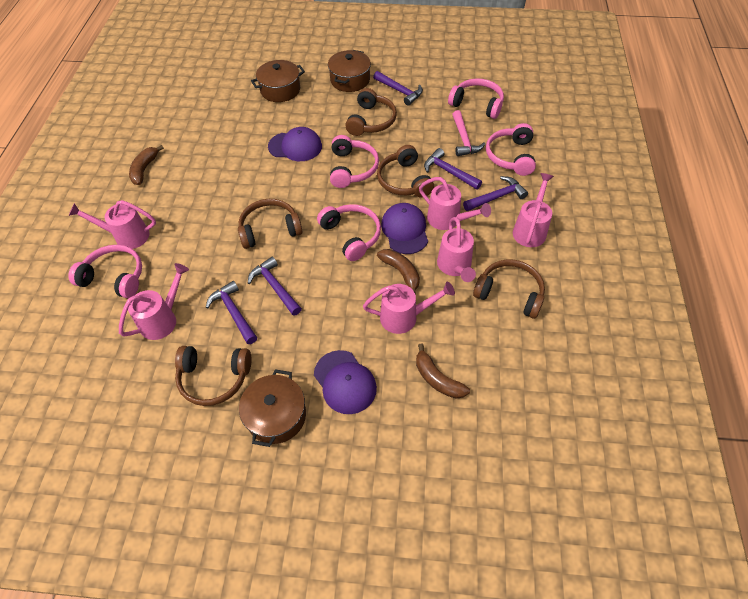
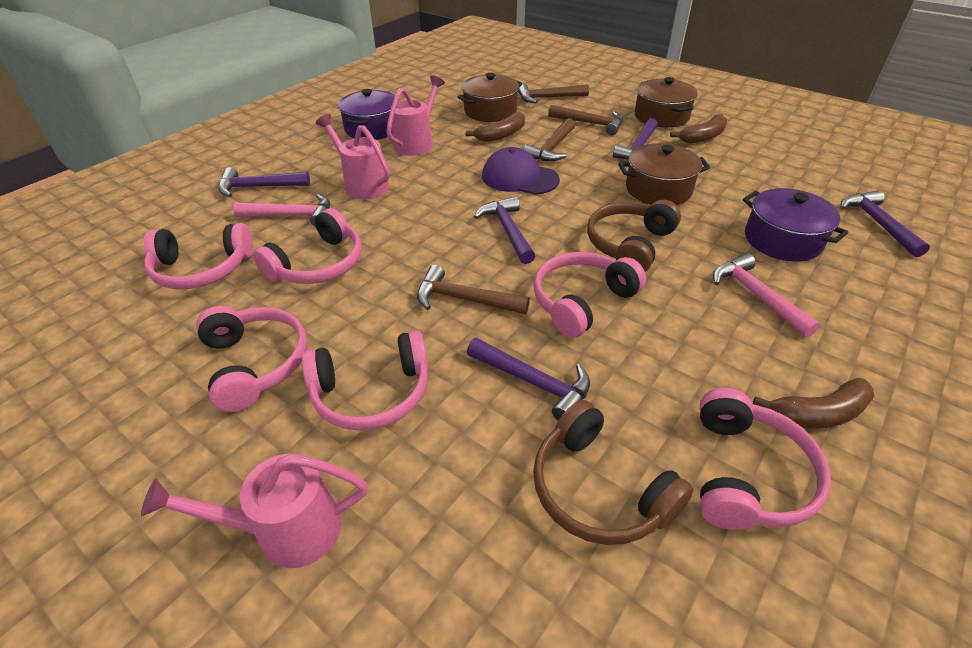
brown hammer: 0 -> 4
brown headphones: 5 -> 2
pink hammer: 1 -> 2
pink headphones: 5 -> 6
pink watering can: 6 -> 3
purple cap: 3 -> 1
purple pot: 0 -> 2

